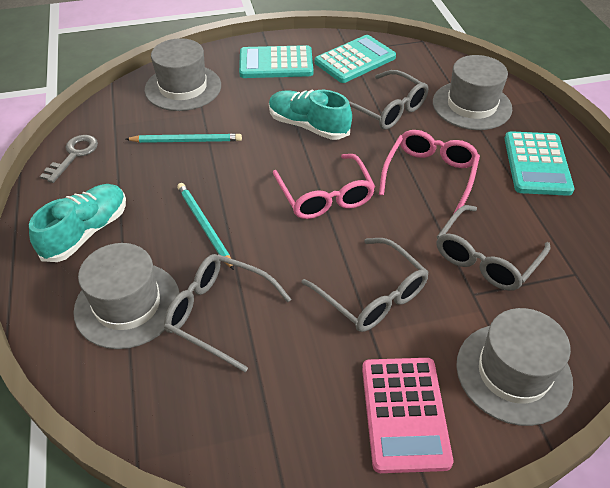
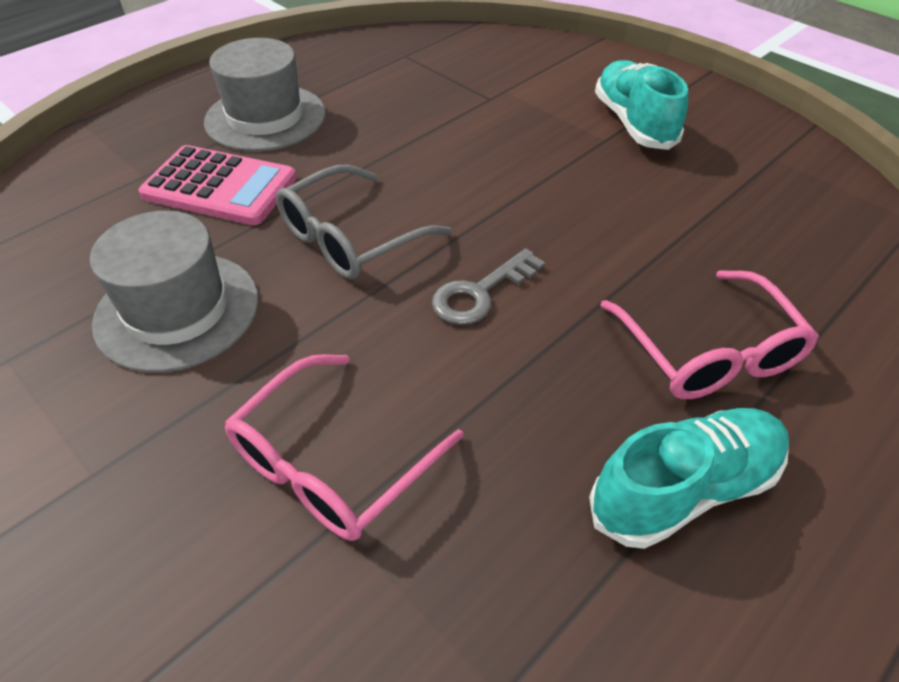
grey glasses: 4 -> 1
grey hat: 4 -> 2
turquoise calculator: 3 -> 0
turquoise pencil: 2 -> 0

